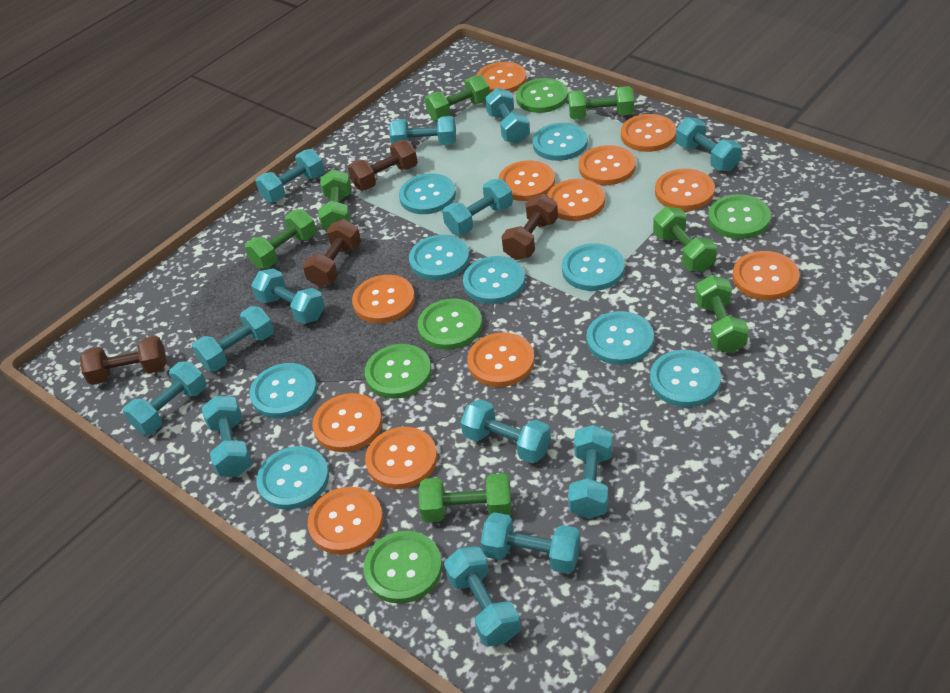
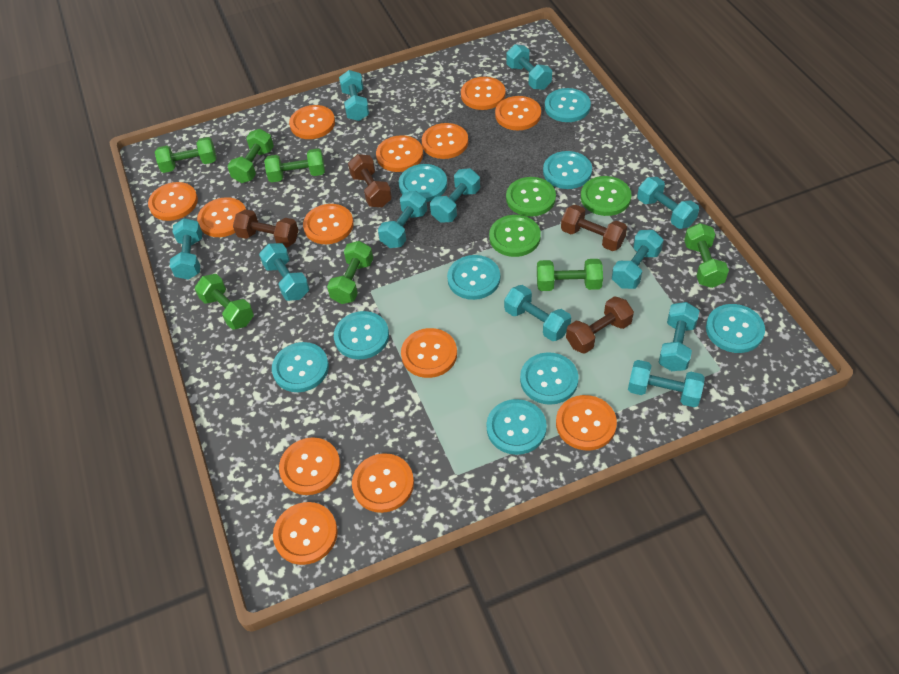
green button: 5 -> 3
orange button: 12 -> 13
turquoise dumbbell: 13 -> 11

